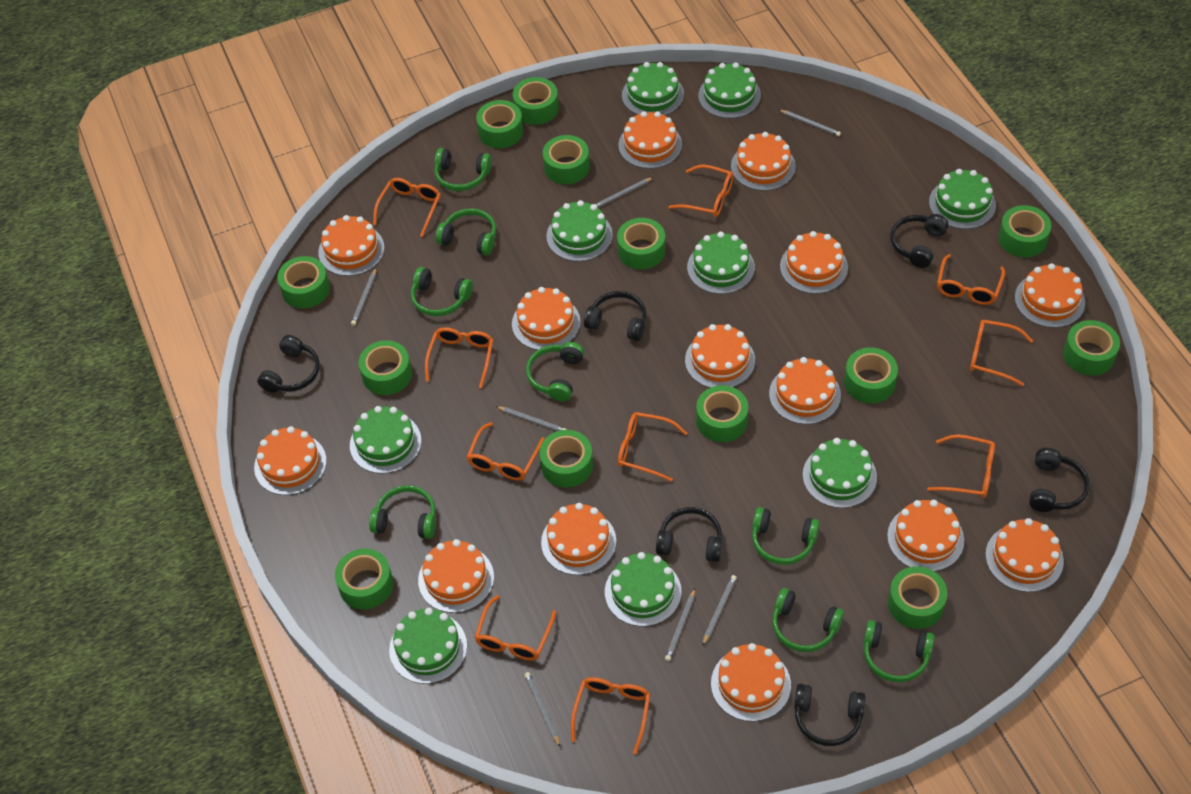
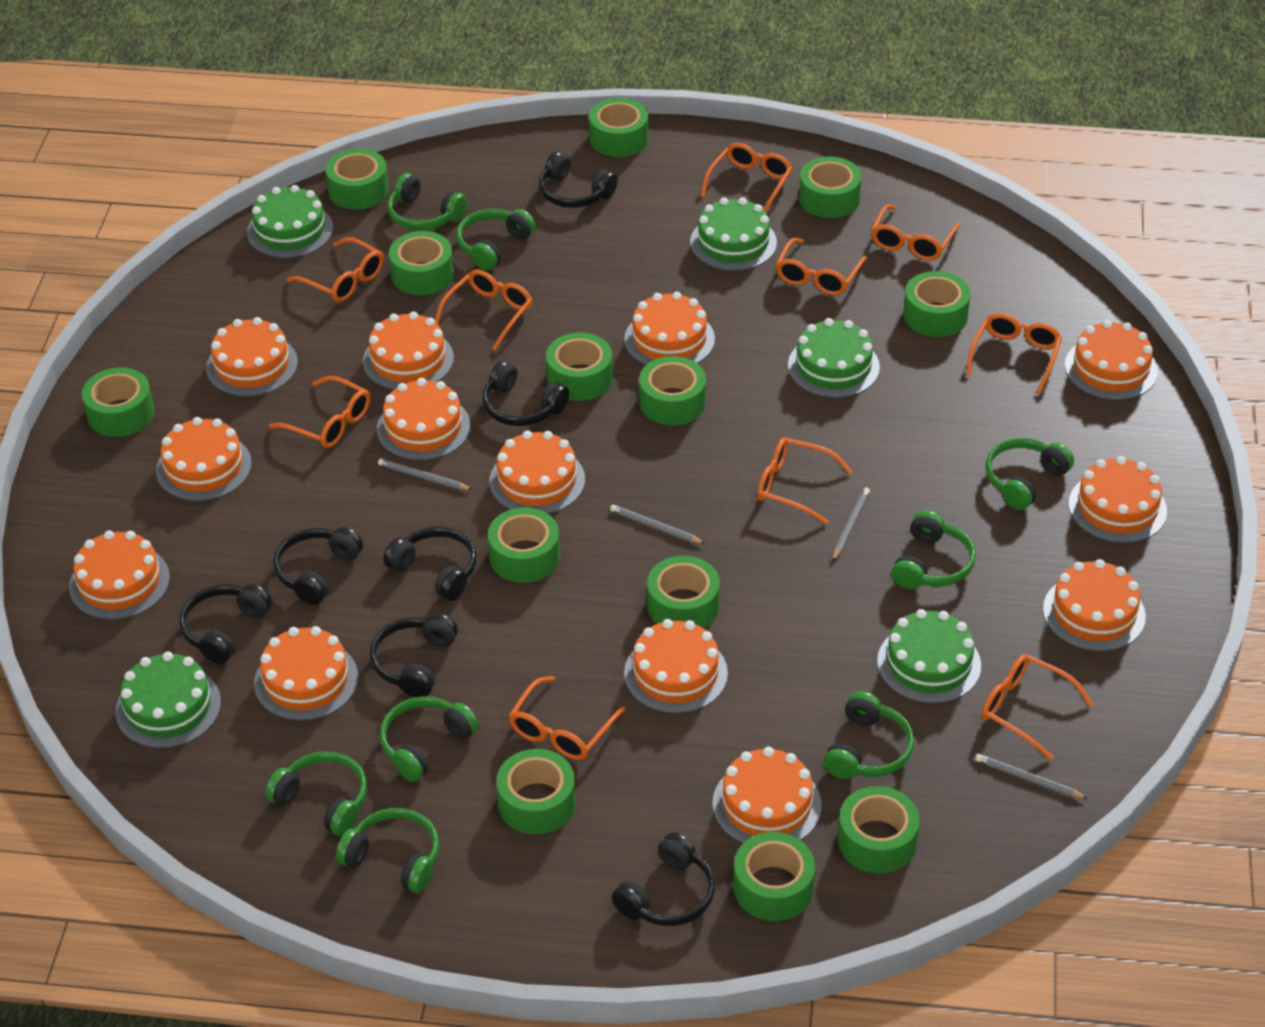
black headphones: 6 -> 7
green cake: 9 -> 5
grey pencil: 7 -> 4
orange cake: 14 -> 13

